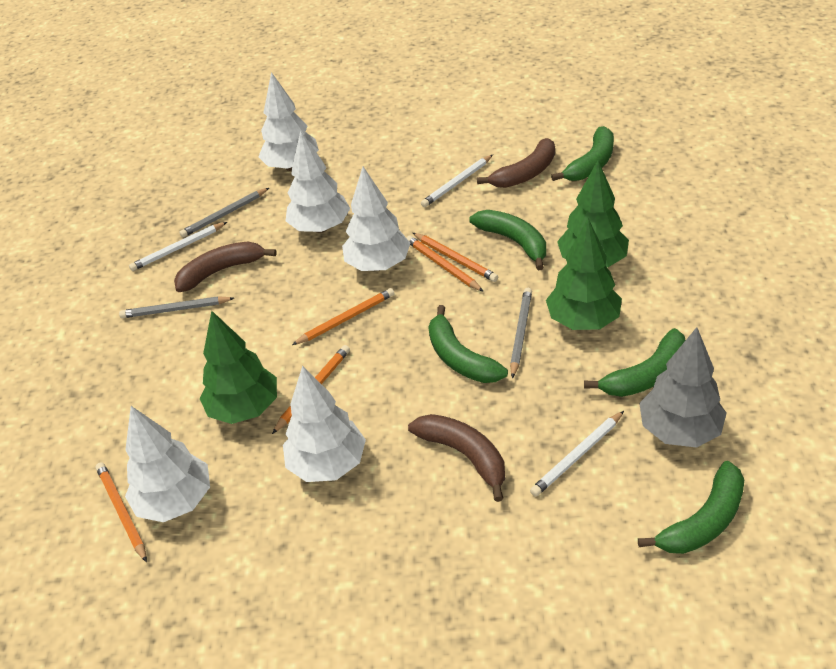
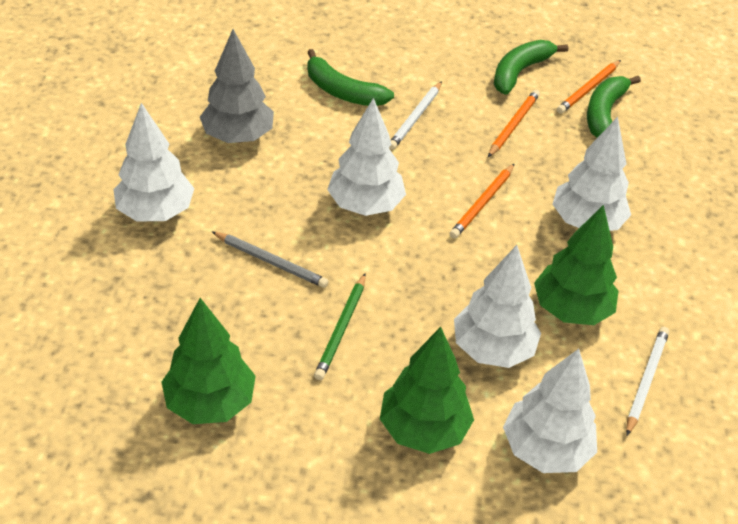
brown banana: 3 -> 0
green banana: 5 -> 3
green pencil: 0 -> 1
grey pencil: 3 -> 1
orange pencil: 5 -> 3
white pencil: 3 -> 2

